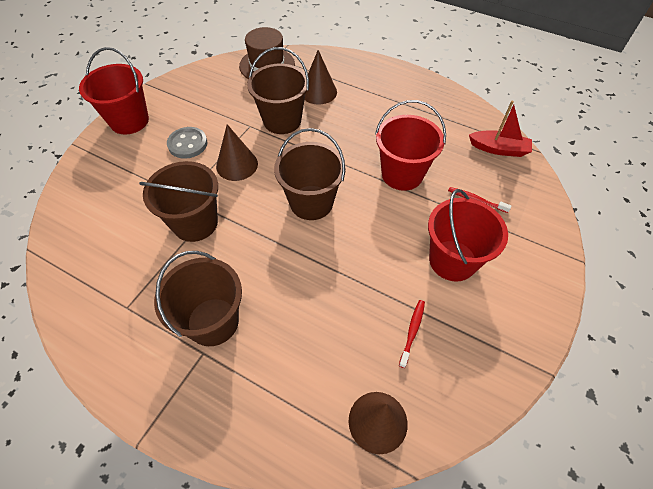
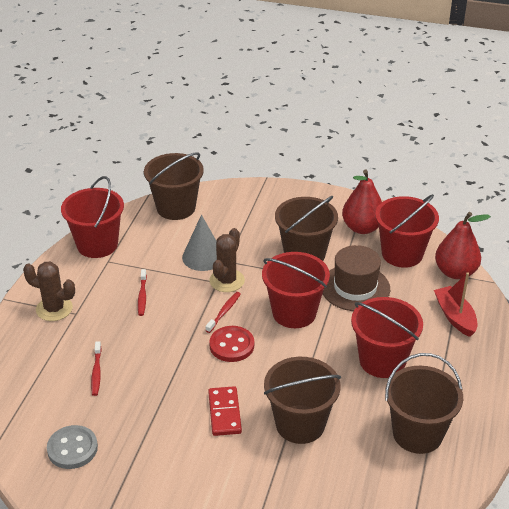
brown cactus: 0 -> 2
brown cone: 3 -> 0
grey cone: 0 -> 1
red bucket: 3 -> 4
red button: 0 -> 1
red domino: 0 -> 1
red pear: 0 -> 2
red toothbrush: 2 -> 3

